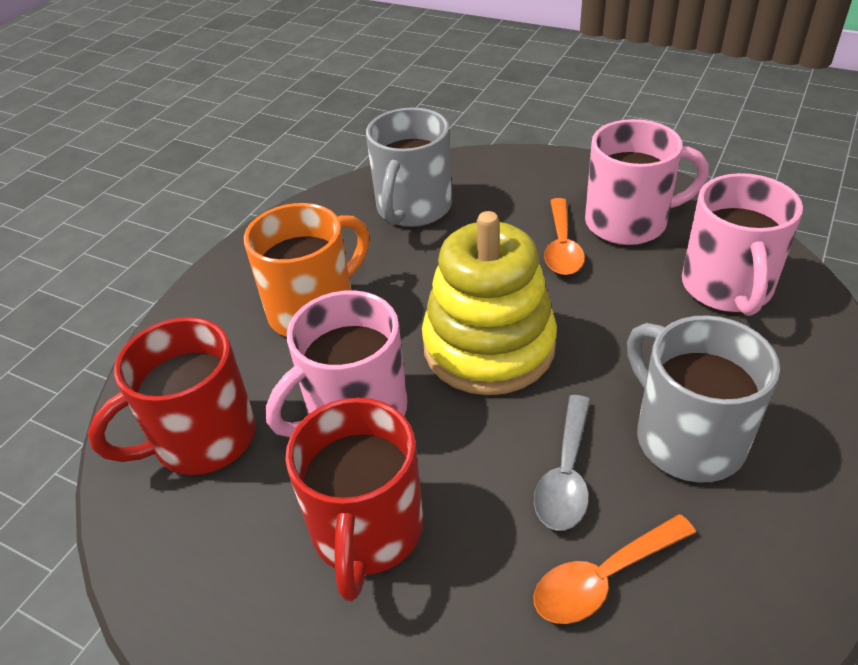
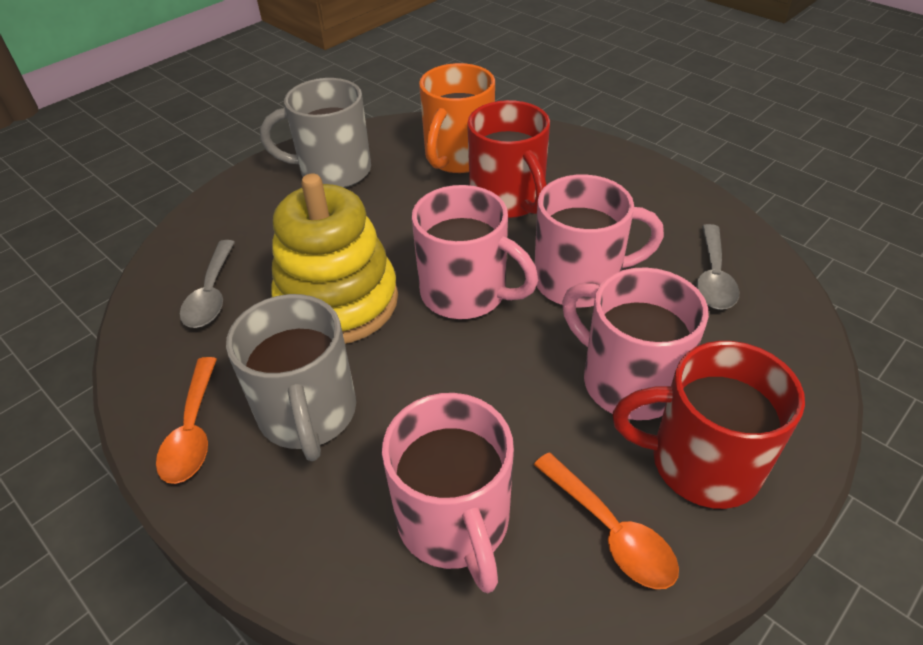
grey spoon: 1 -> 2
pink mug: 3 -> 4

